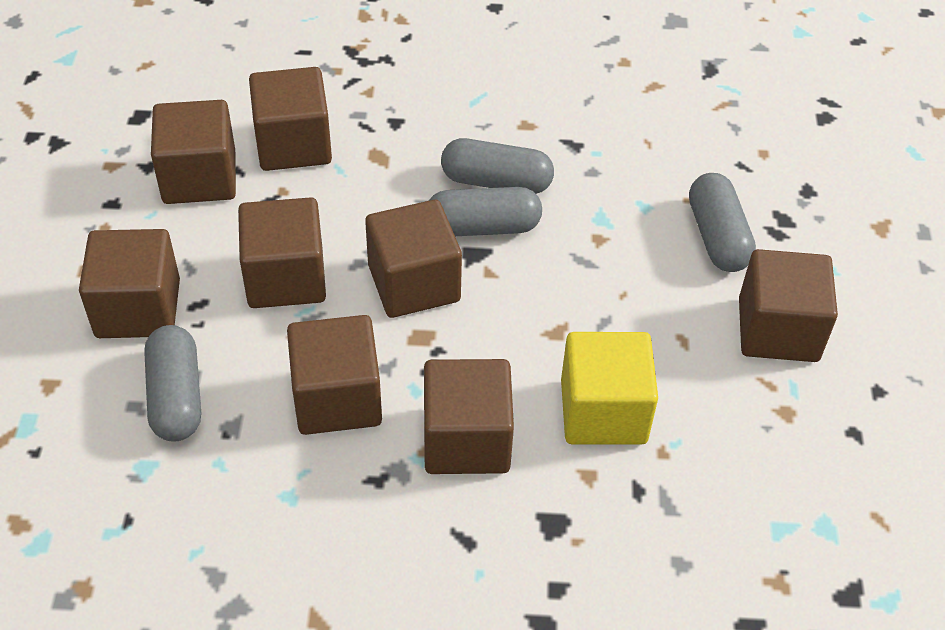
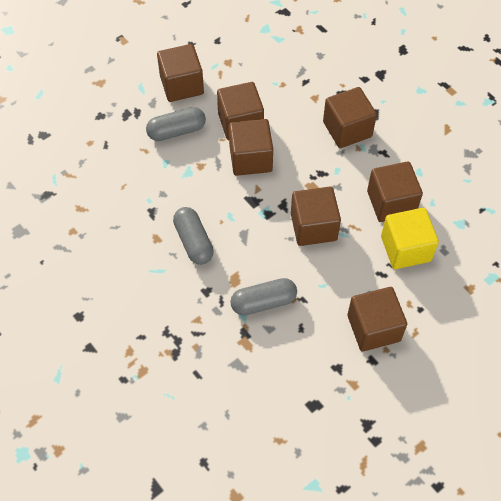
brown cube: 8 -> 7
grey capsule: 4 -> 3

